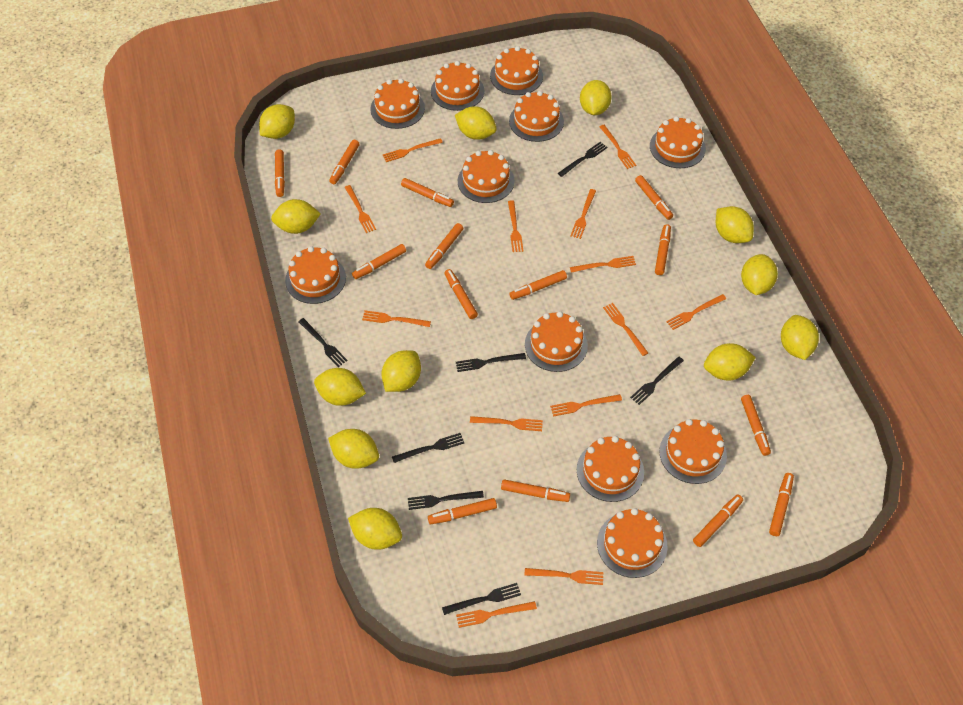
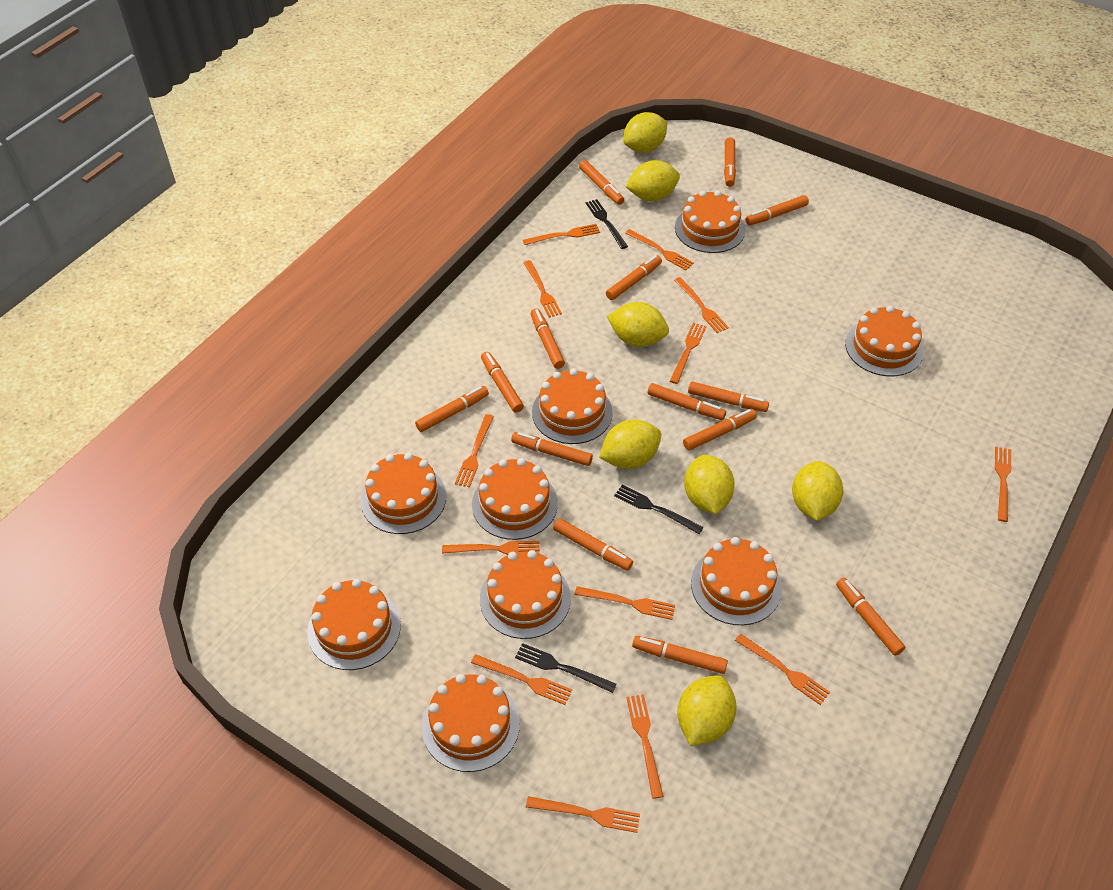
black fork: 7 -> 3
orange cake: 11 -> 9
yellow lemon: 12 -> 7

